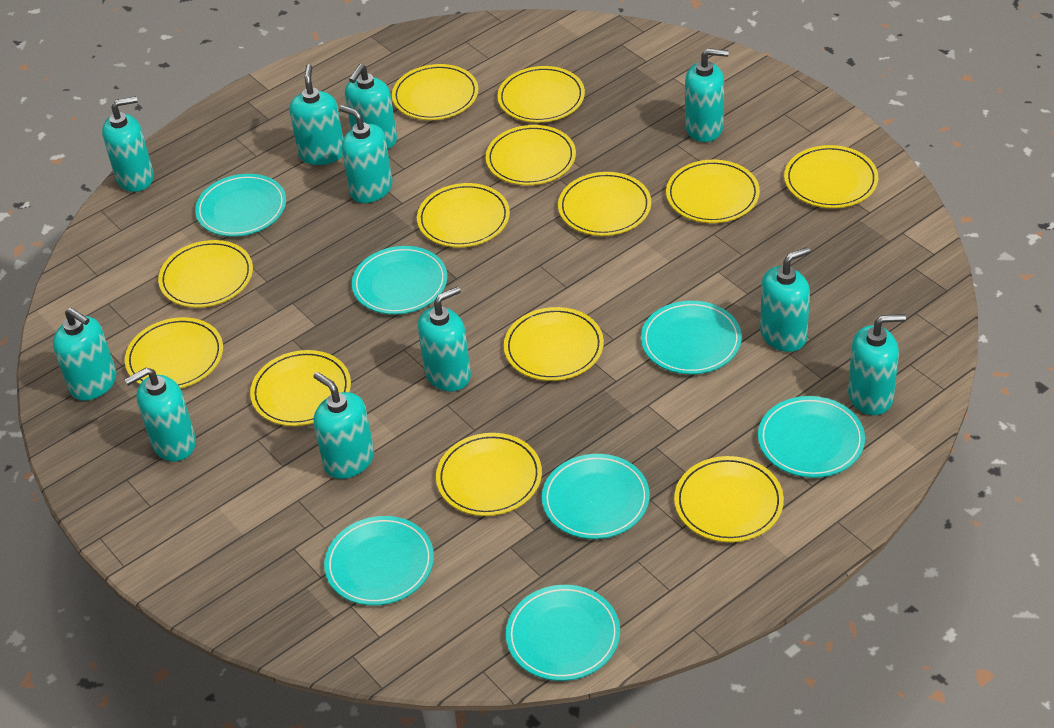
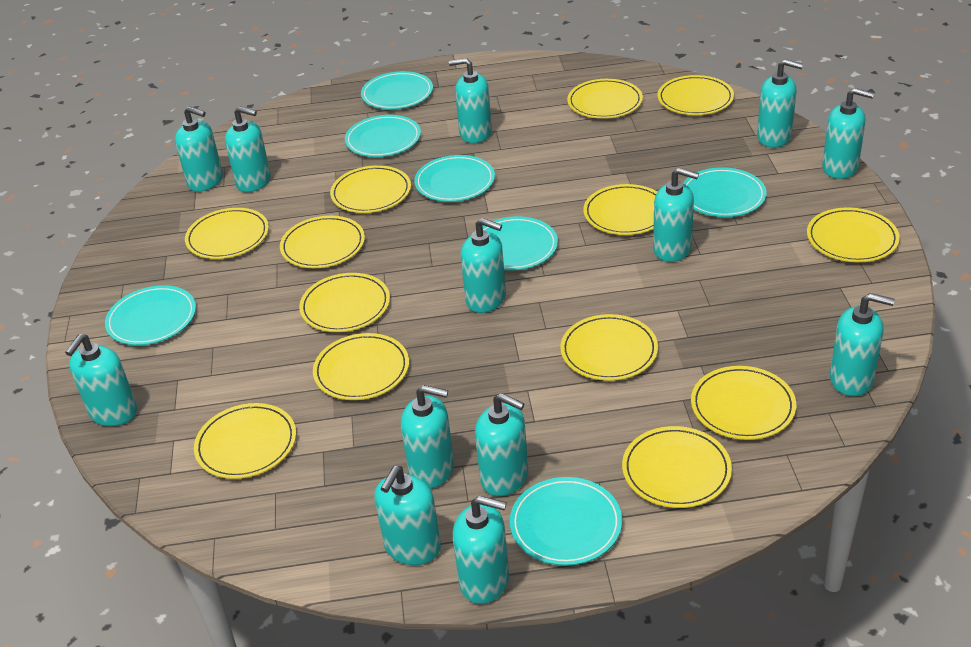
turquoise soap dispenser: 11 -> 13

